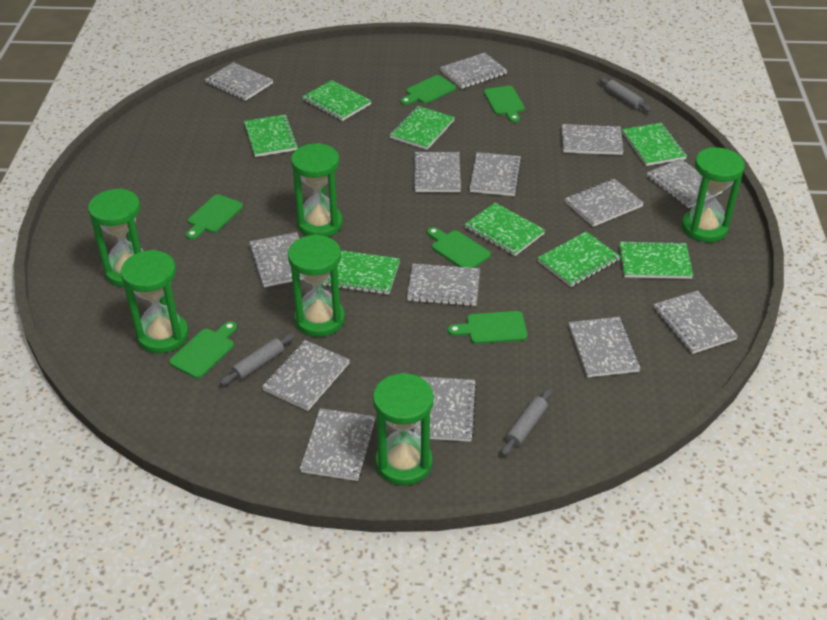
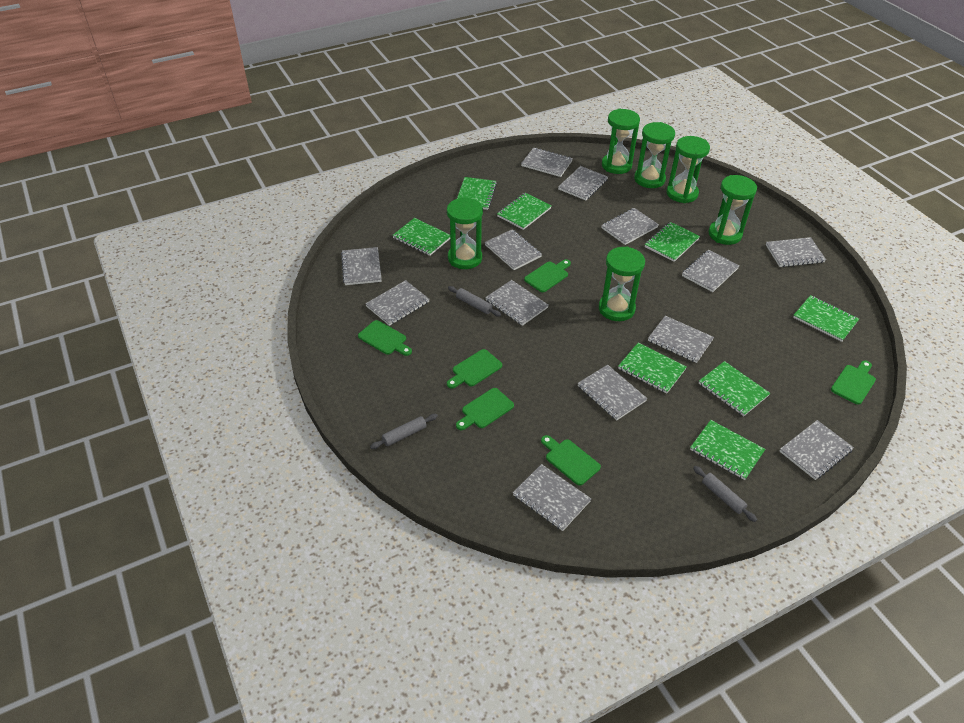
grey notebook: 14 -> 13

